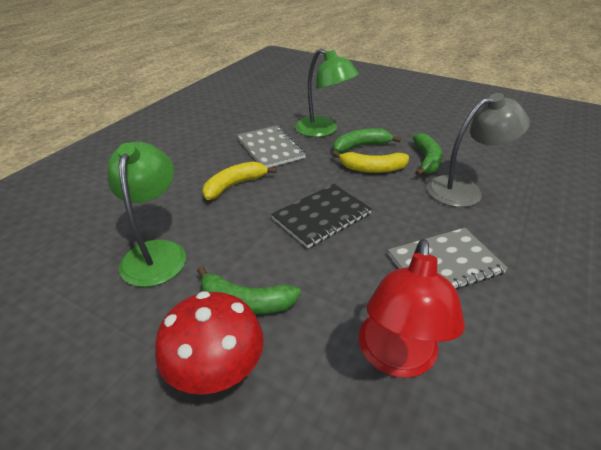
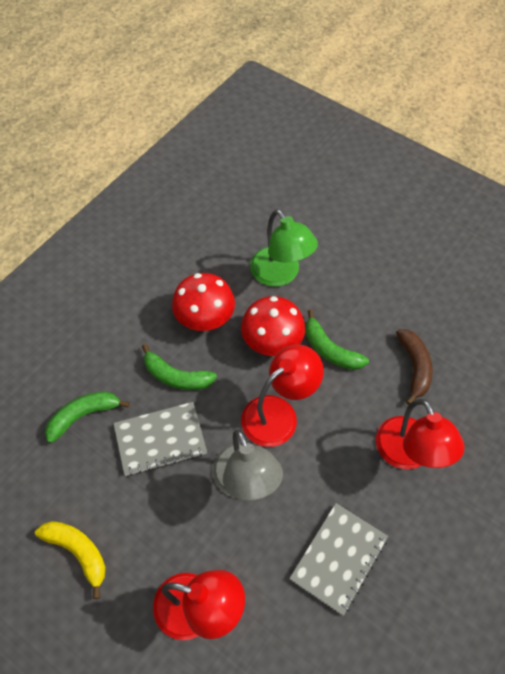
black notebook: 1 -> 0
brown banana: 0 -> 1
green lamp: 2 -> 1
red lamp: 1 -> 3
red mushroom: 1 -> 2
yellow banana: 2 -> 1

